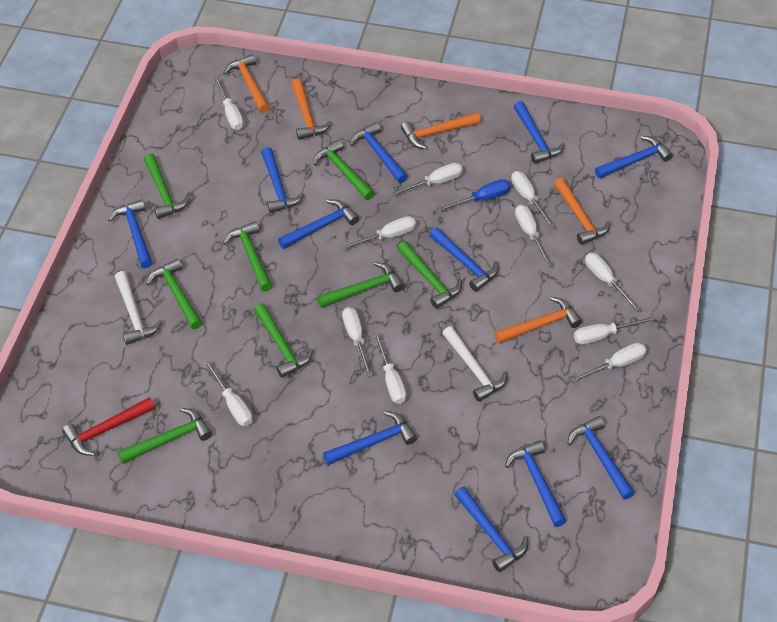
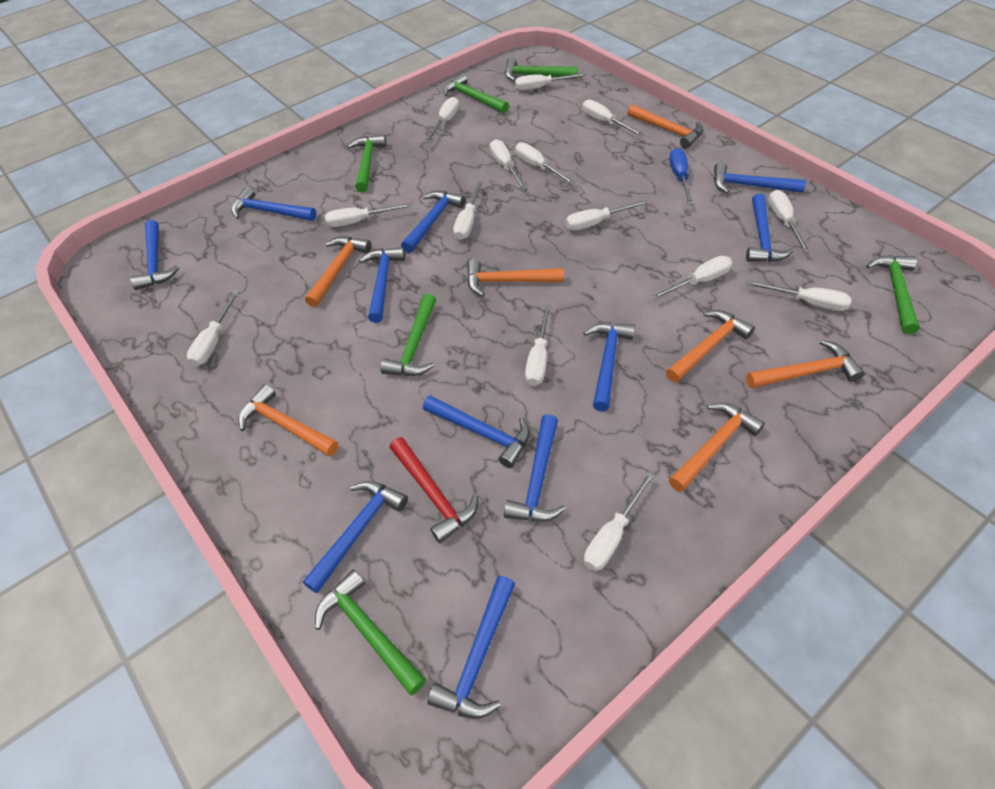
green hammer: 8 -> 6
orange hammer: 5 -> 7
white hammer: 2 -> 0
white screwdriver: 11 -> 14

